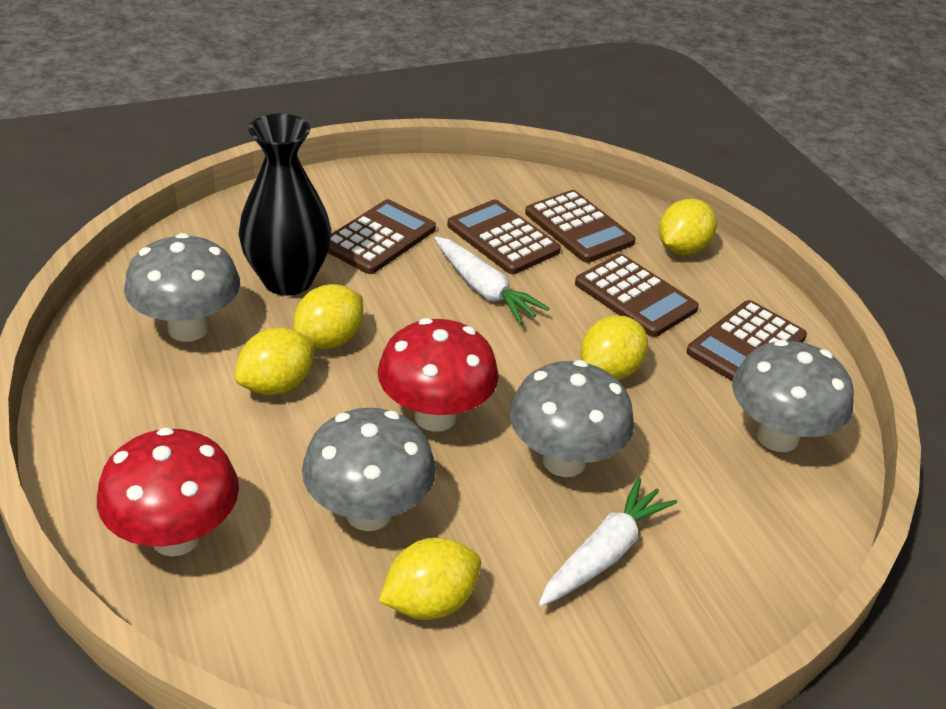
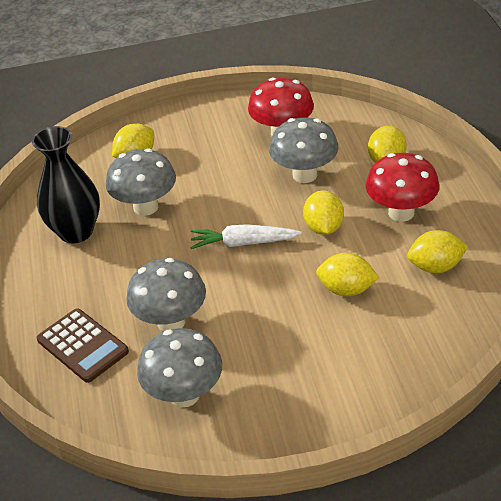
brown calculator: 5 -> 1
white carrot: 2 -> 1

